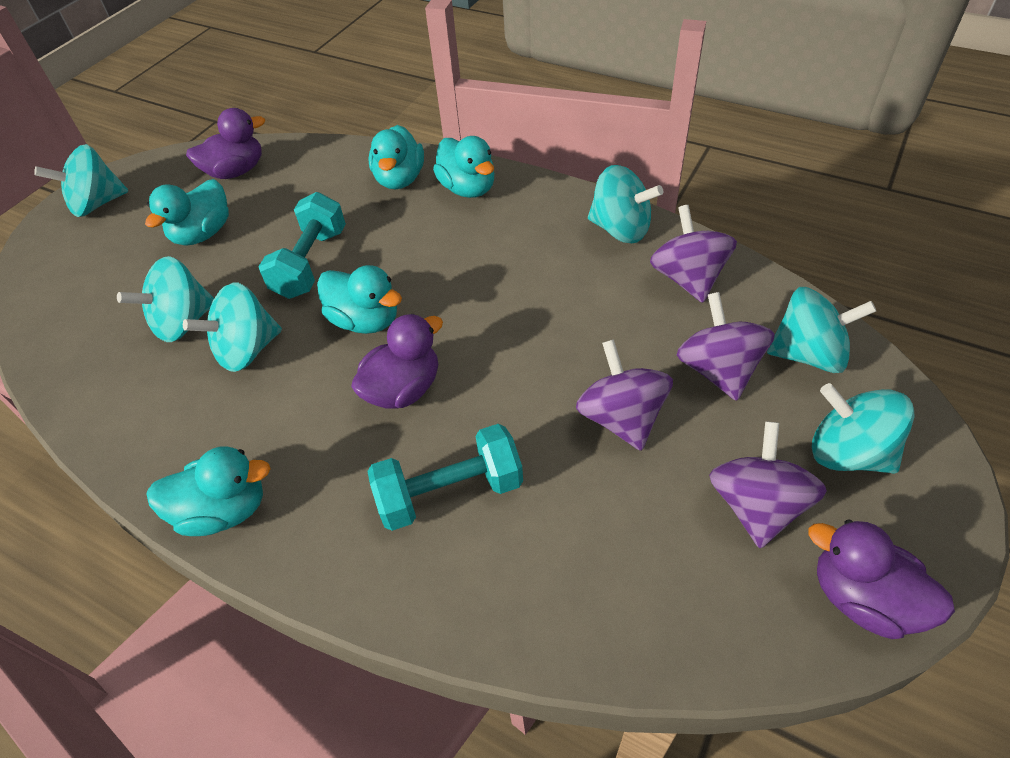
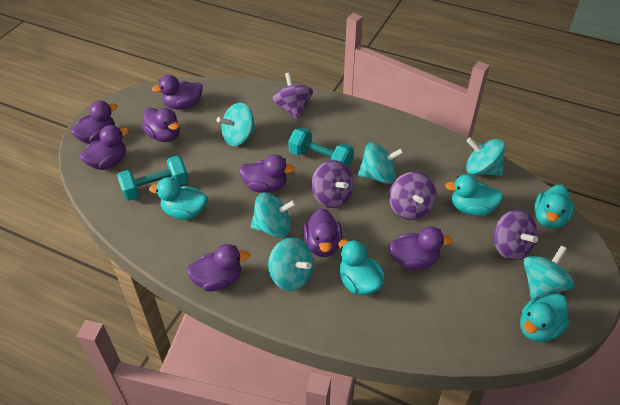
purple duck: 3 -> 8

